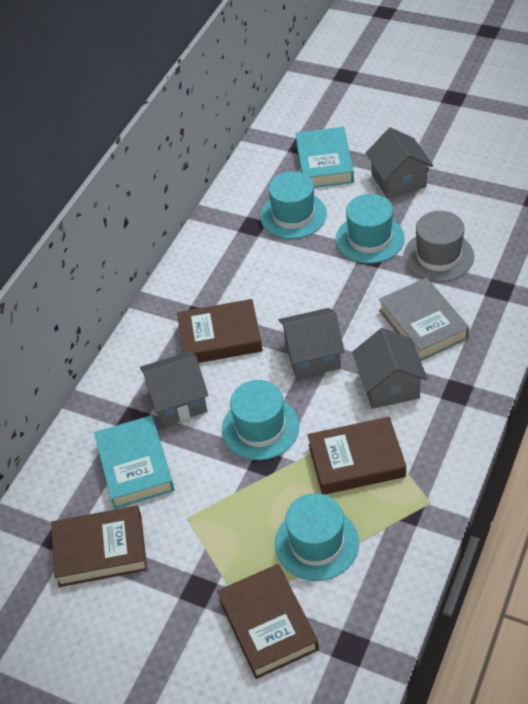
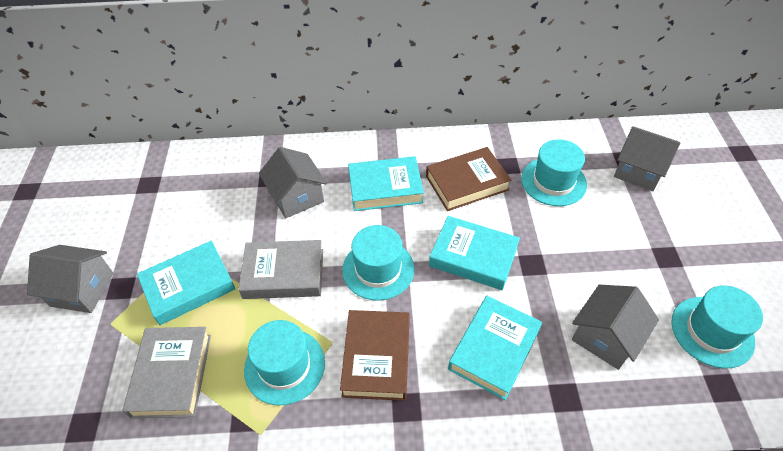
brown book: 4 -> 2
grey book: 1 -> 2
grey hat: 1 -> 0
turquoise book: 2 -> 4

